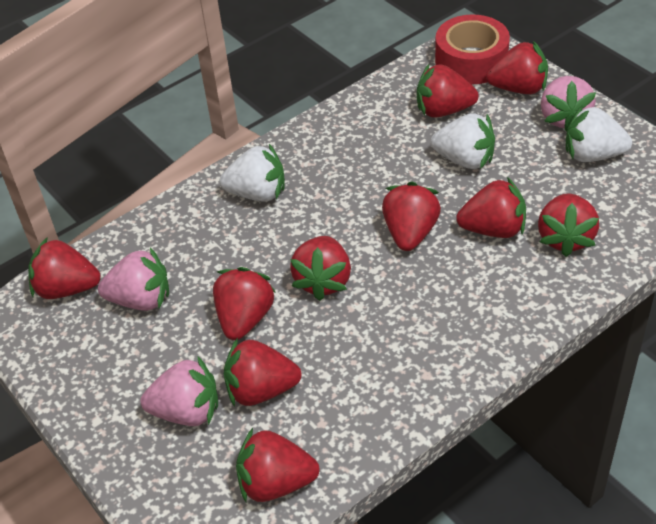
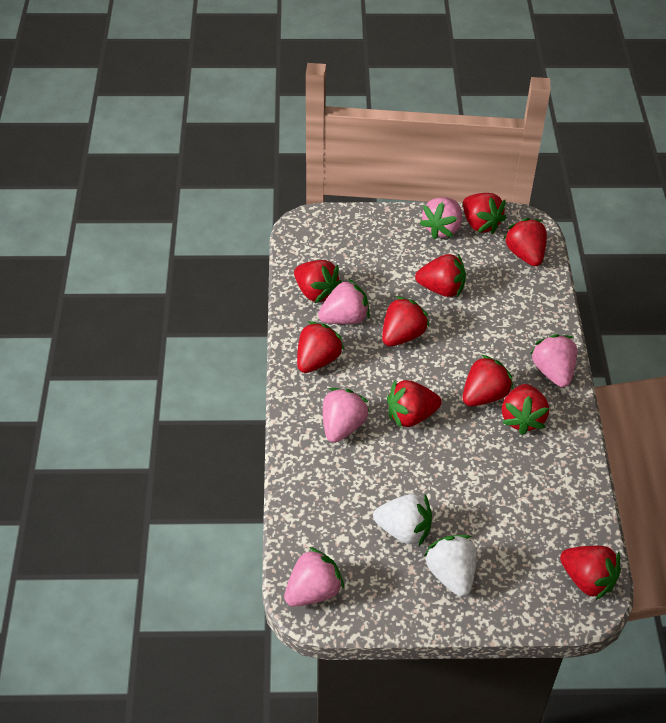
pink strawberry: 3 -> 5
red tape: 1 -> 0
white strawberry: 3 -> 2

